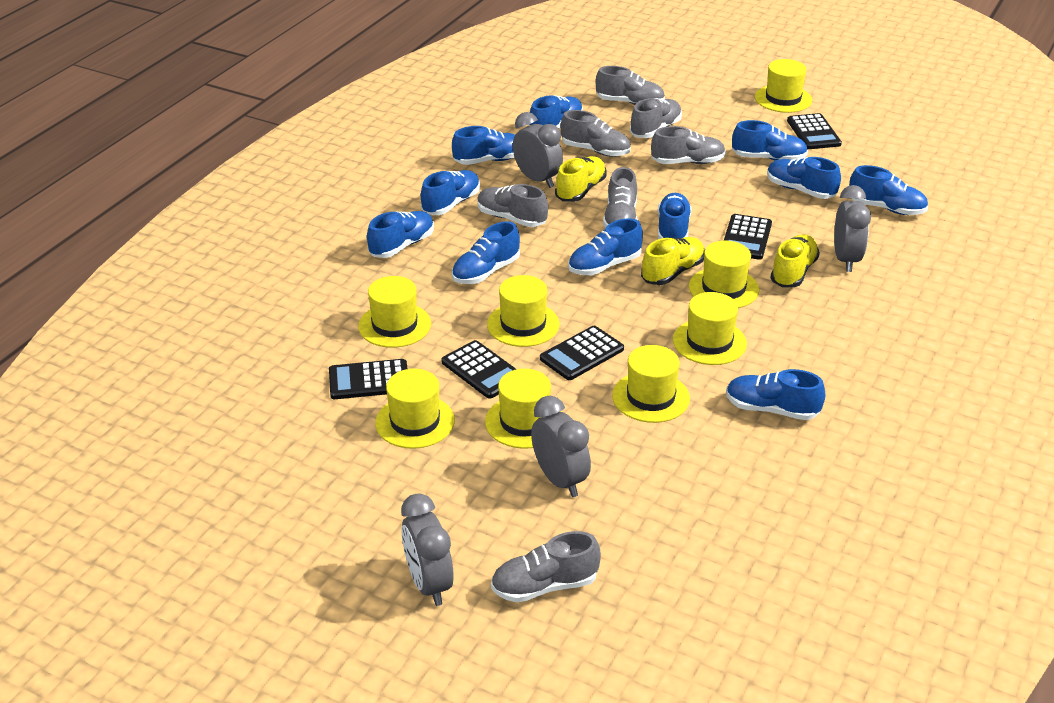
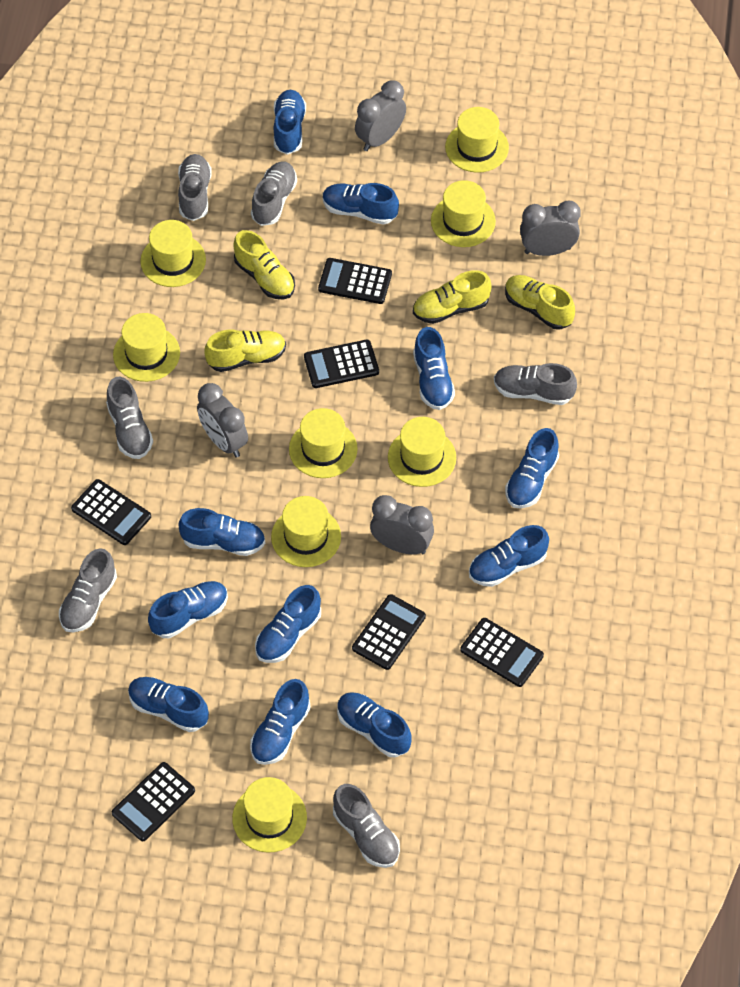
black calculator: 5 -> 6
grey shoe: 7 -> 6
yellow shoe: 3 -> 4

